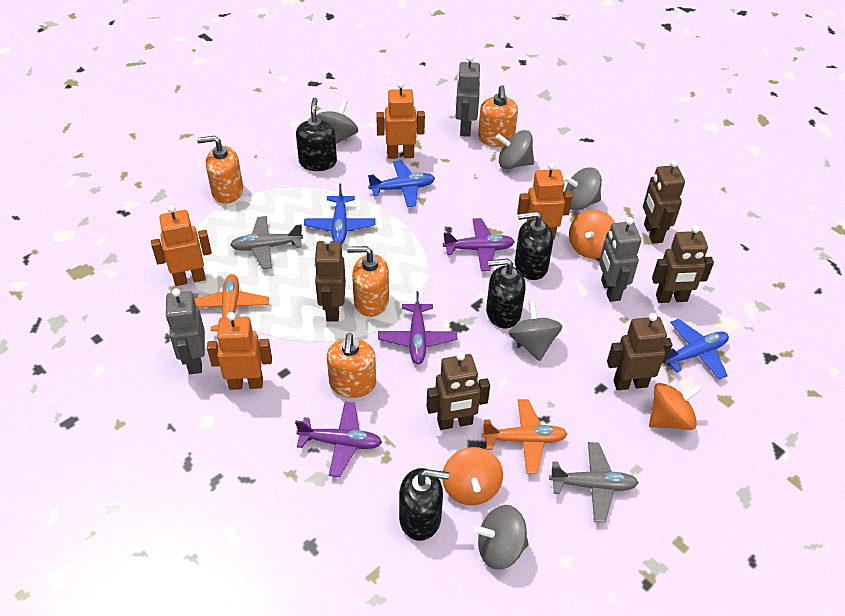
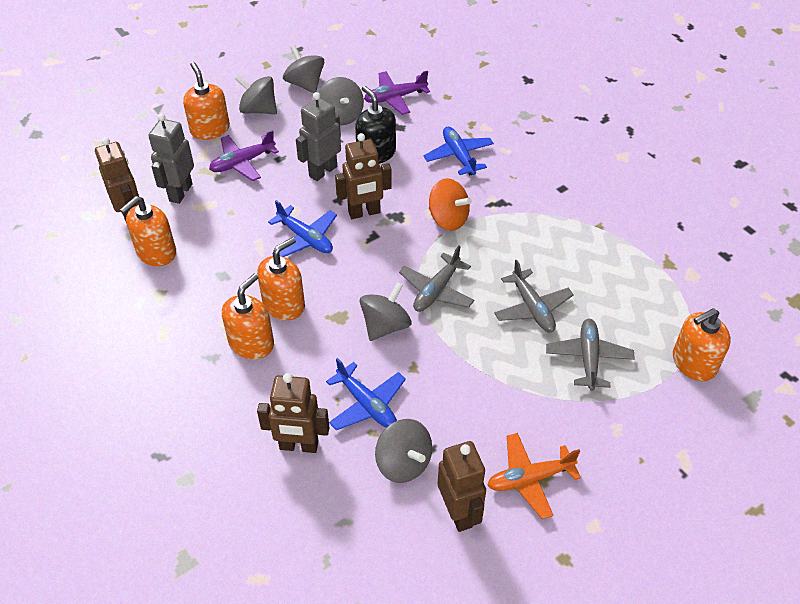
black soap dispenser: 4 -> 1
brown robot: 5 -> 4
grey plane: 2 -> 3
grey robot: 3 -> 2
orange plane: 2 -> 1
orange robot: 4 -> 0
orange soap dispenser: 4 -> 5
orange spinning top: 3 -> 1
purple plane: 3 -> 2

